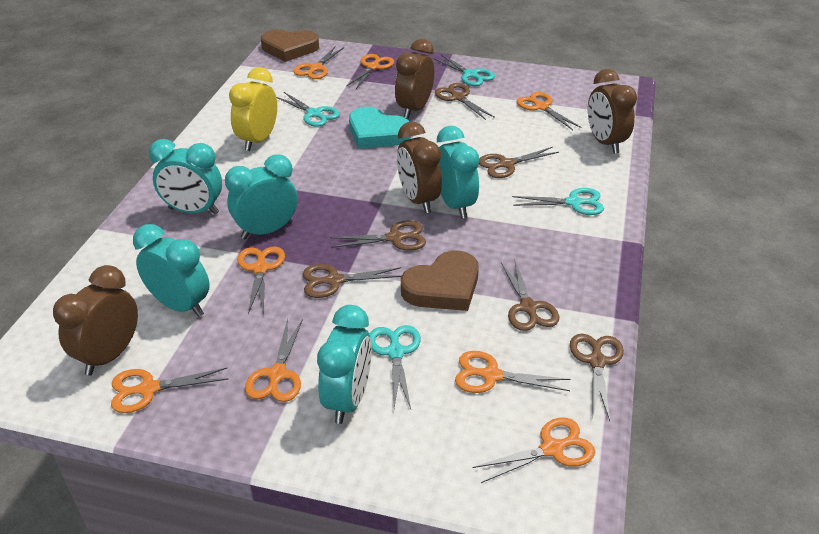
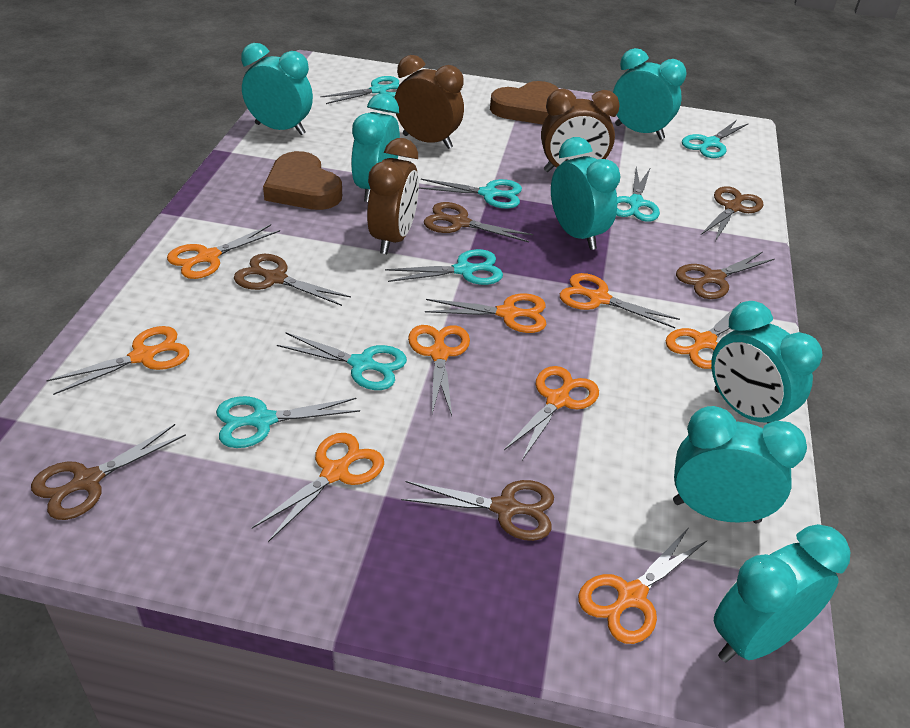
brown clock: 4 -> 3
orange scissors: 8 -> 9
turquoise clock: 5 -> 7
turquoise heart: 1 -> 0
turquoise scissors: 4 -> 7
yellow clock: 1 -> 0

